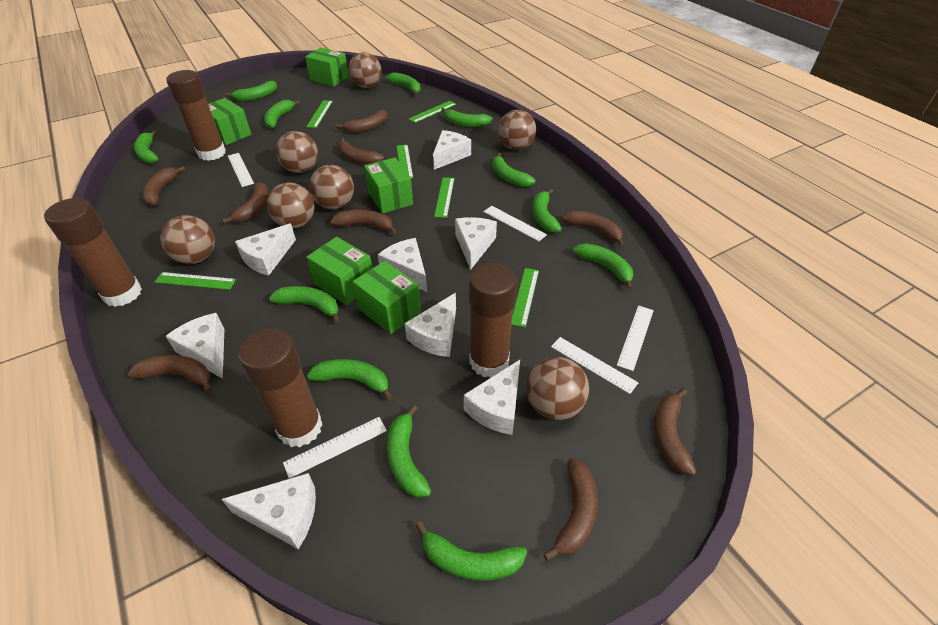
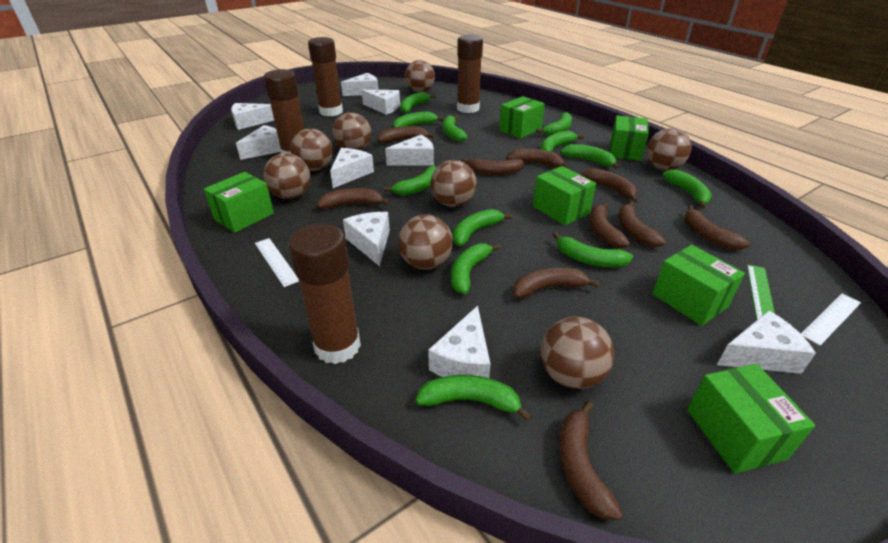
brown ball: 7 -> 8
brown banana: 9 -> 10
green box: 5 -> 6
green ruler: 6 -> 1
white cheese: 8 -> 9
white ruler: 5 -> 2

